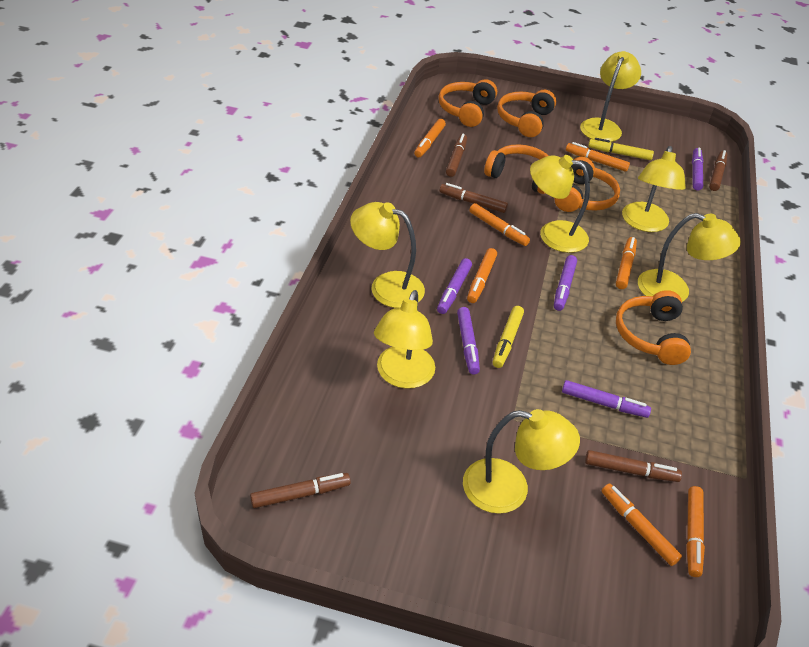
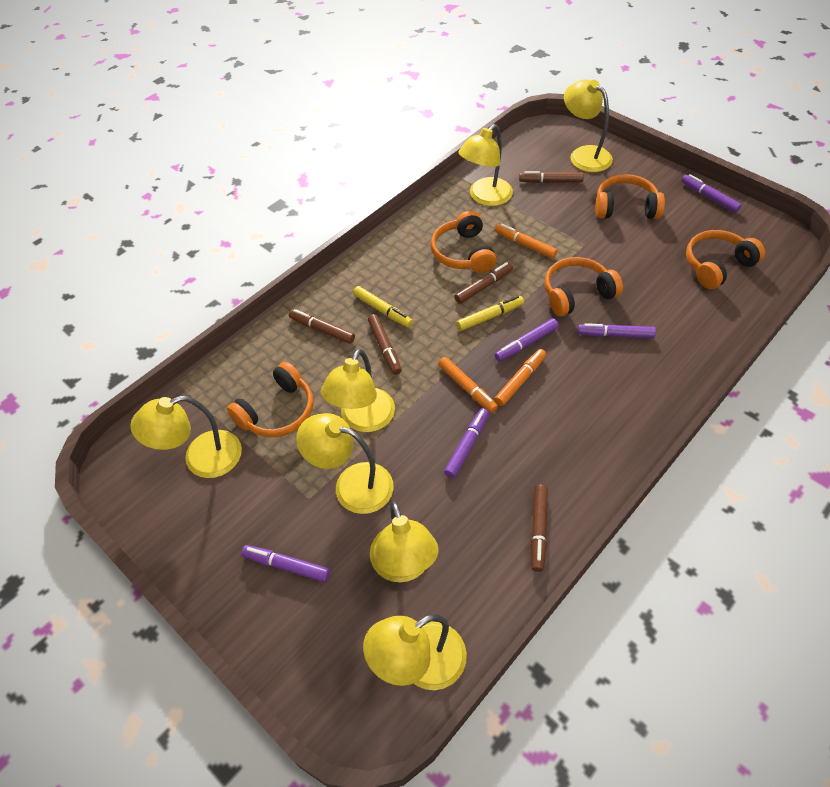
orange marker: 7 -> 3

